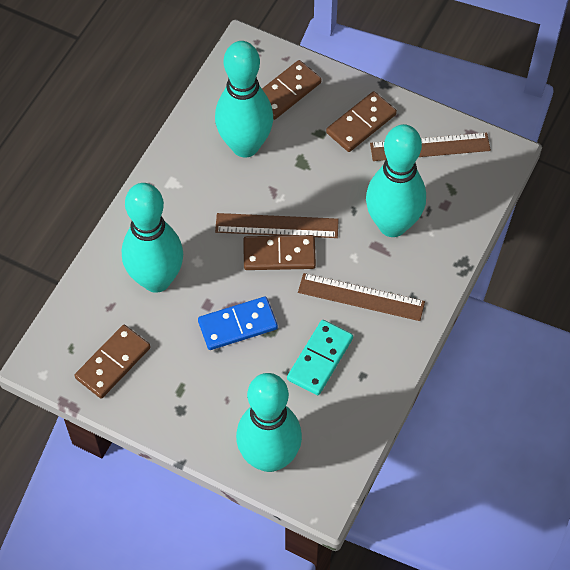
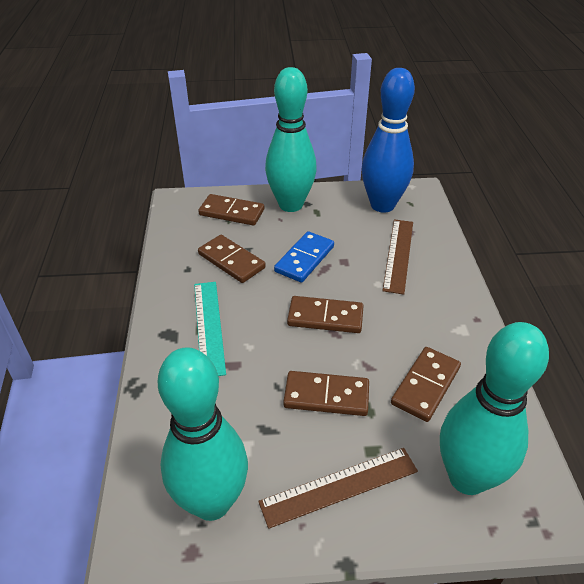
blue bowling pin: 0 -> 1
brown domino: 4 -> 5
brown ruler: 3 -> 2
turquoise bowling pin: 4 -> 3
turquoise domino: 1 -> 0
turquoise ruler: 0 -> 1

